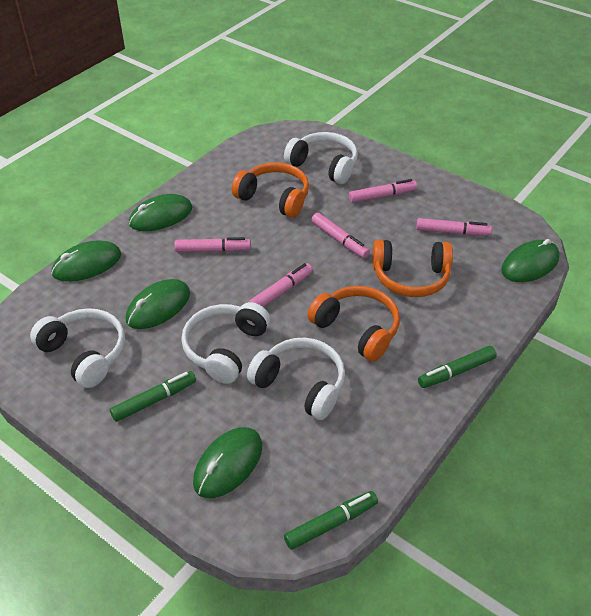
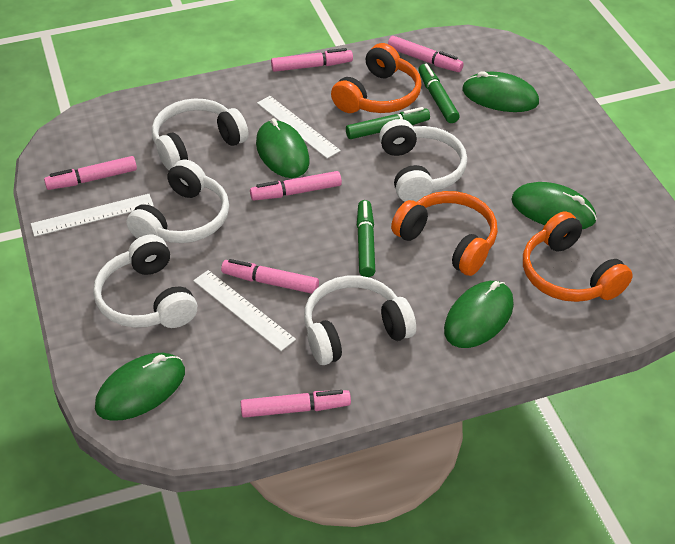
pink marker: 5 -> 6
white headphones: 4 -> 5
white ruler: 0 -> 3

